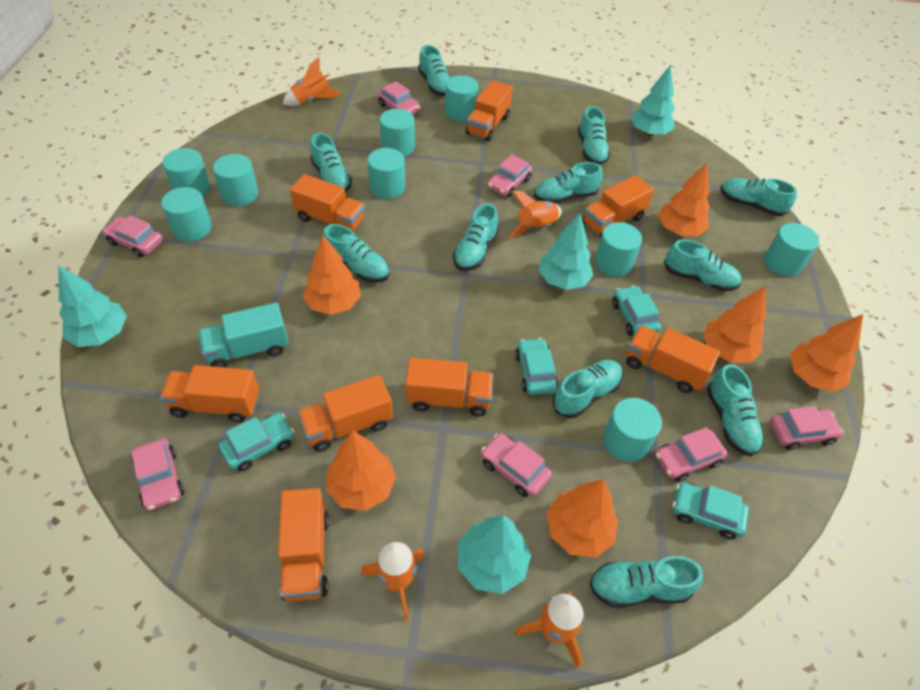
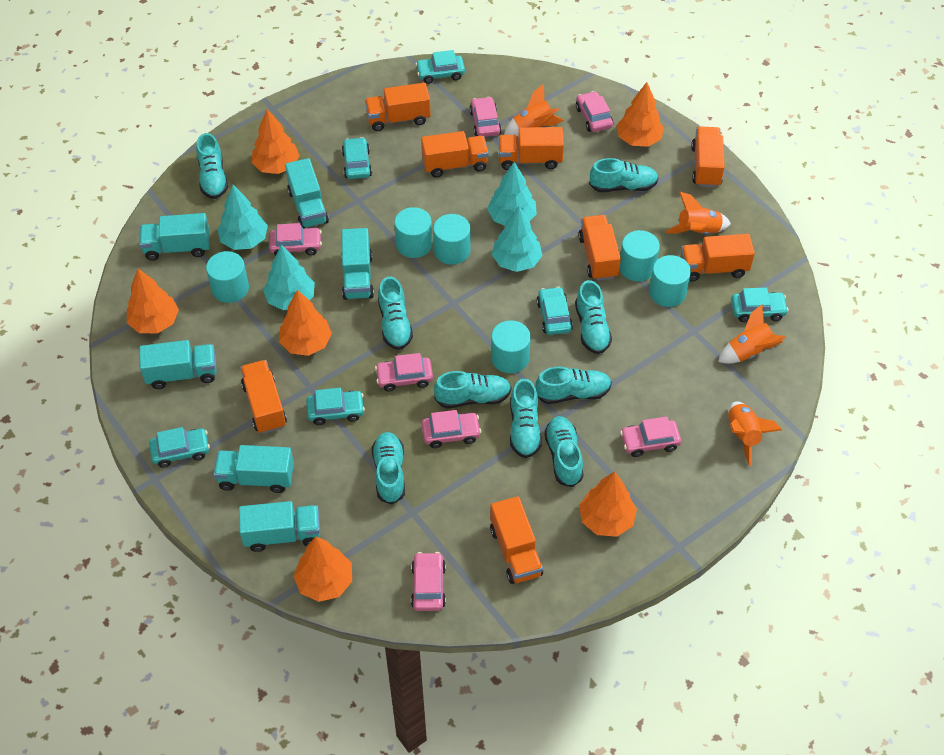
turquoise car: 4 -> 6
turquoise cylinder: 9 -> 6
turquoise shoe: 11 -> 9
turquoise truck: 1 -> 6

